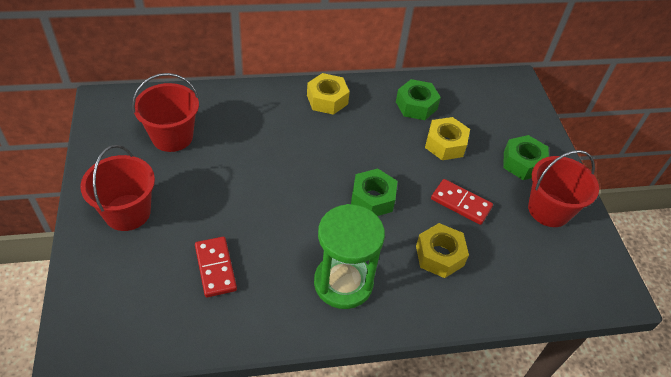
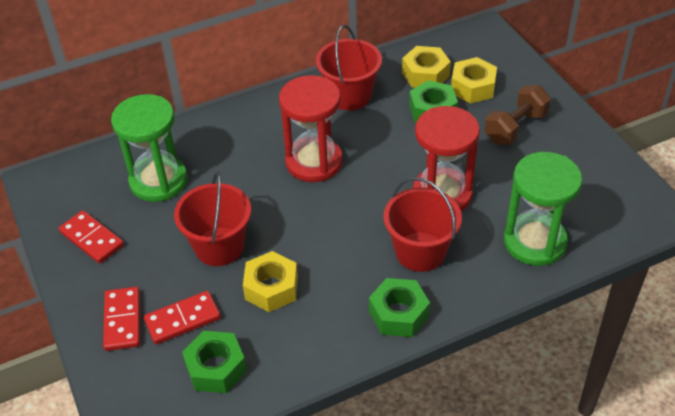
brown dumbbell: 0 -> 1
green hourglass: 1 -> 2
red domino: 2 -> 3
red hourglass: 0 -> 2

